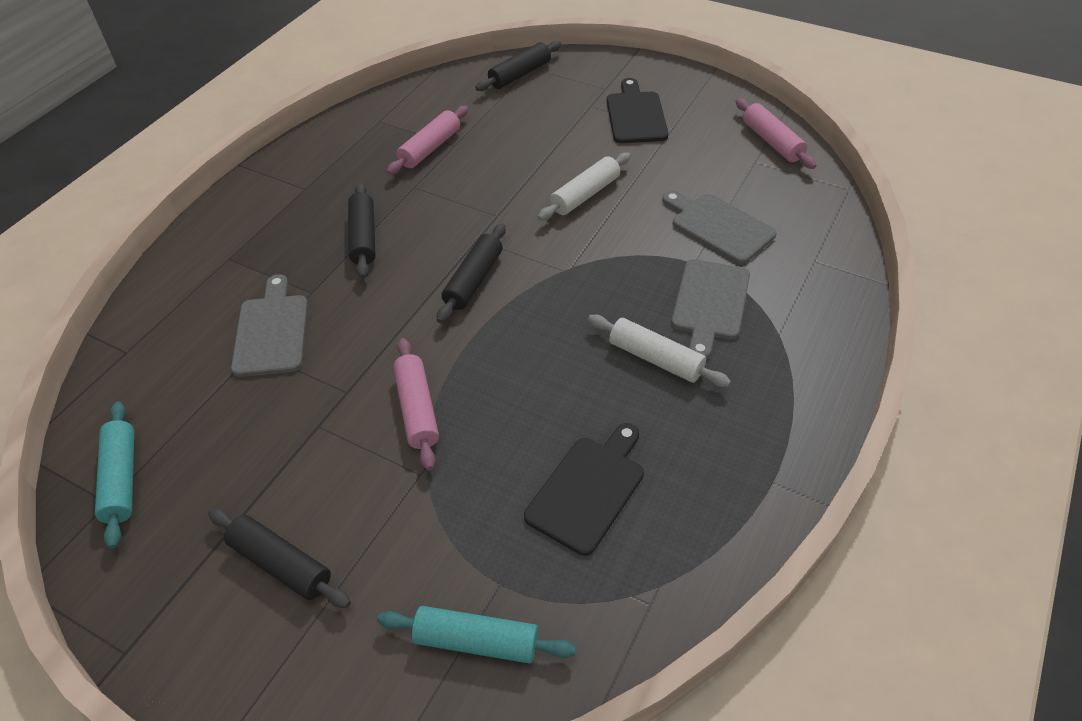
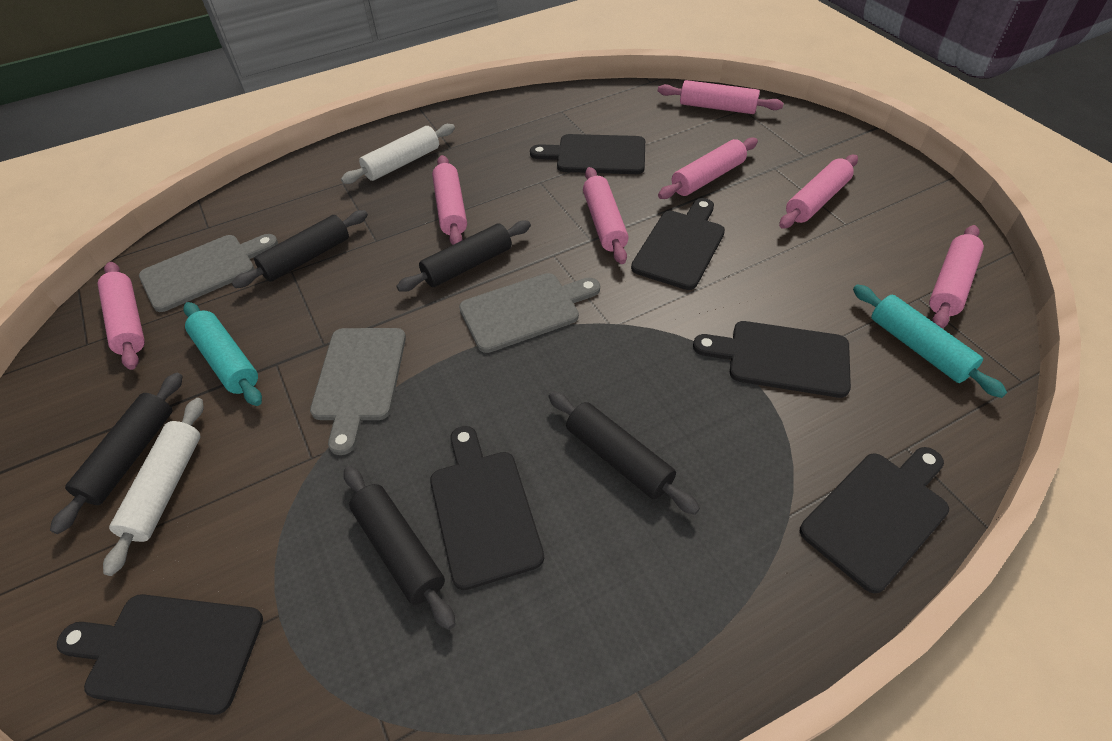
black cutting board: 2 -> 6
black rolling pin: 4 -> 5
pink rolling pin: 3 -> 7

